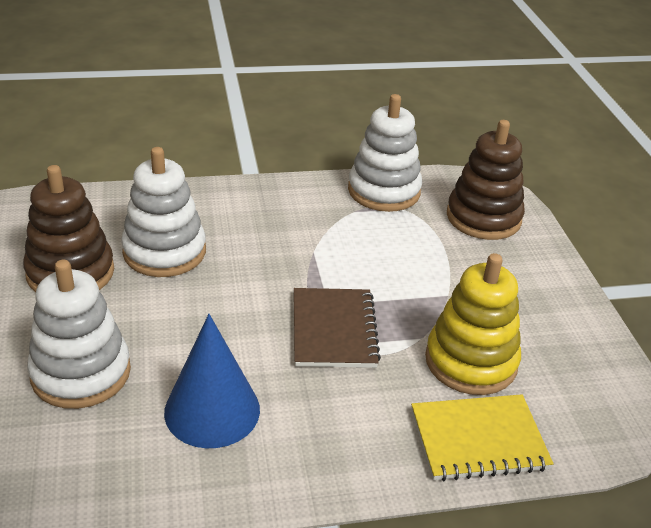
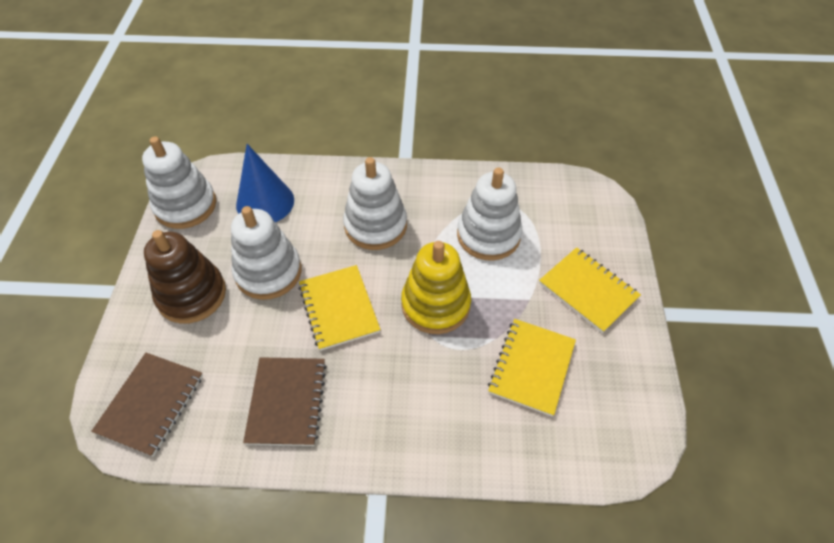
brown notebook: 1 -> 2
brown stacking toy: 2 -> 1
white stacking toy: 3 -> 4
yellow notebook: 1 -> 3

